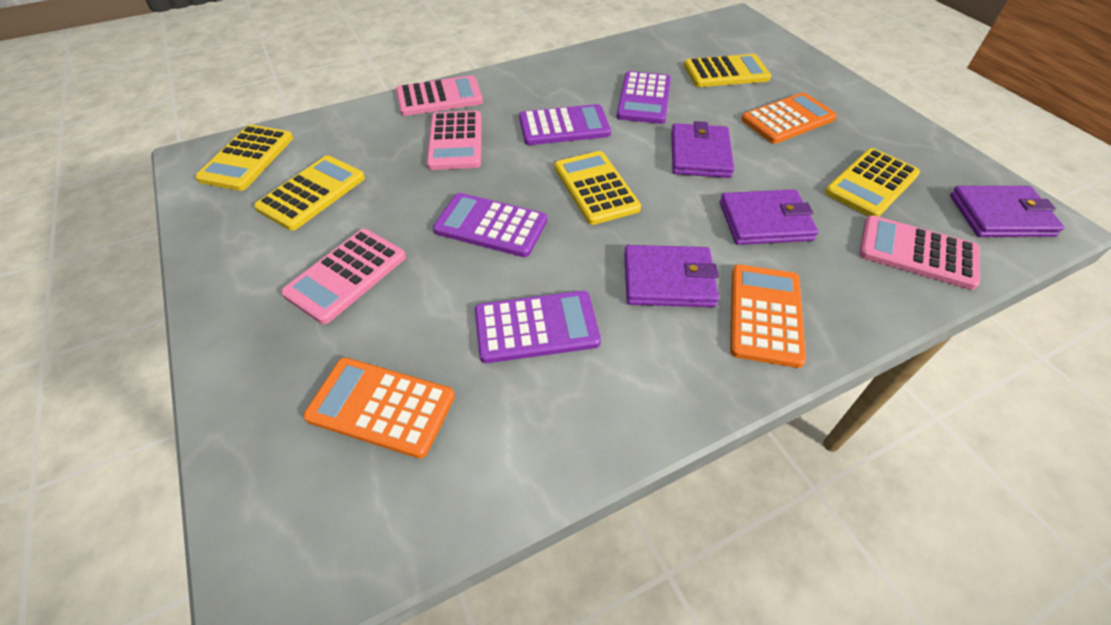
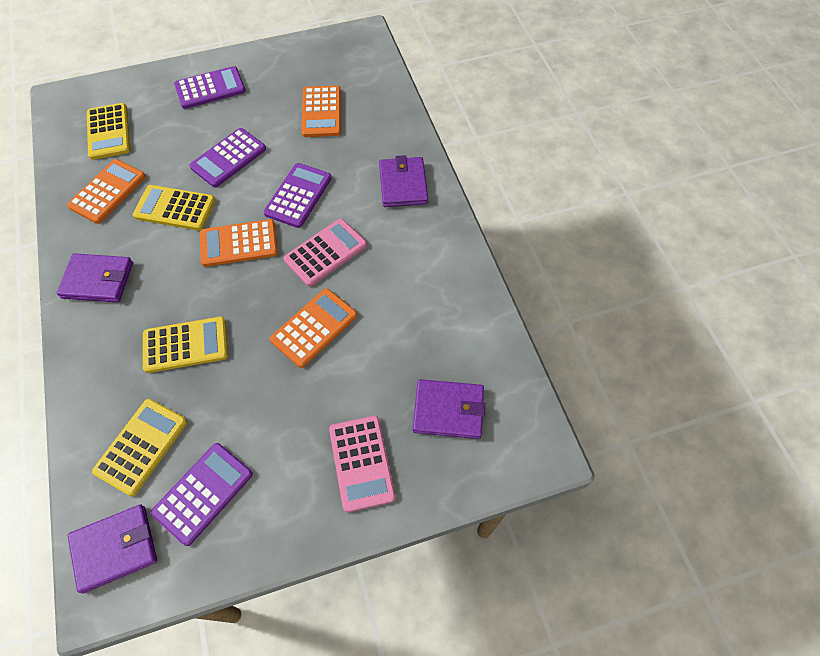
orange calculator: 3 -> 4
pink calculator: 4 -> 2
yellow calculator: 5 -> 4

